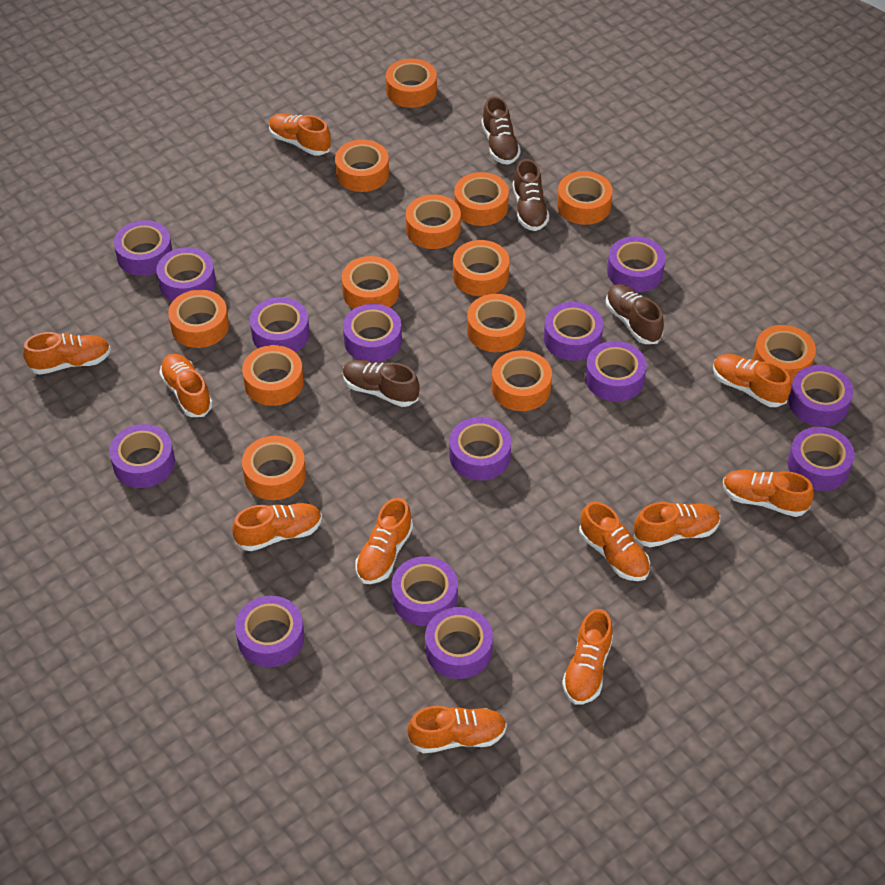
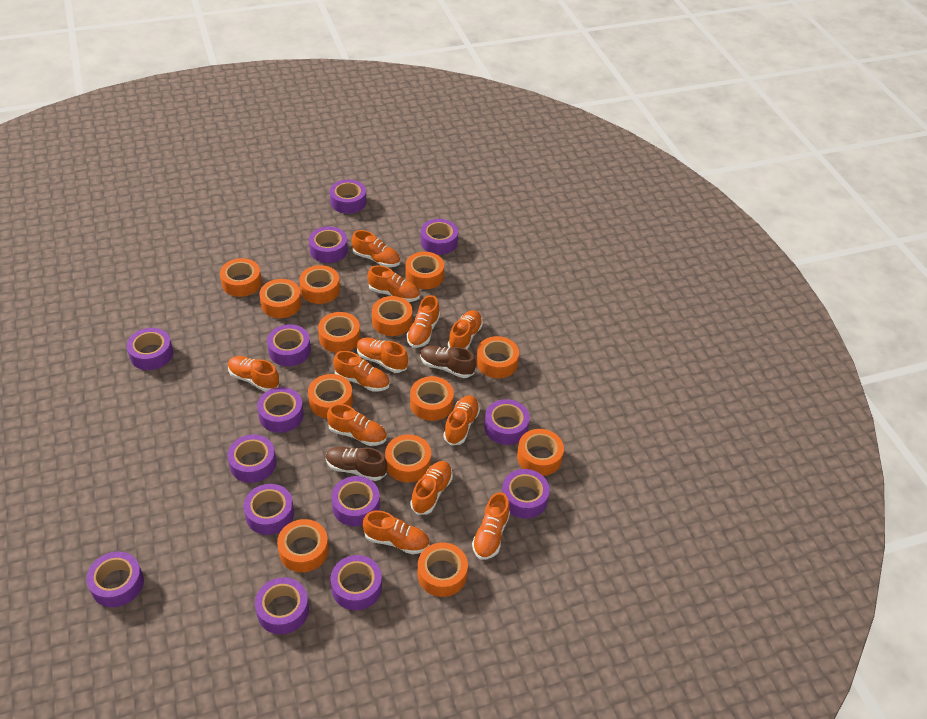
brown shoe: 4 -> 2
orange shoe: 11 -> 12

